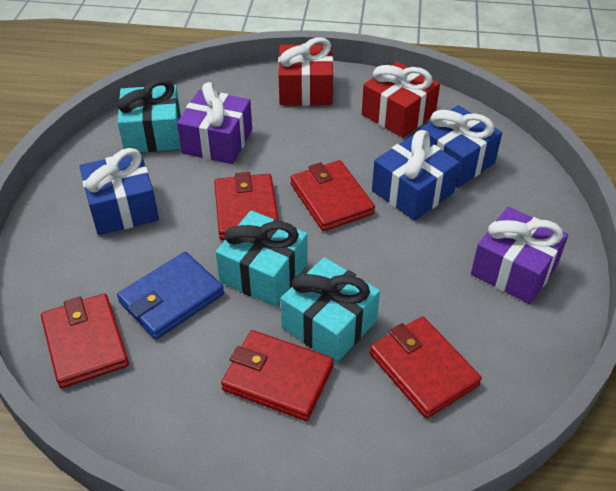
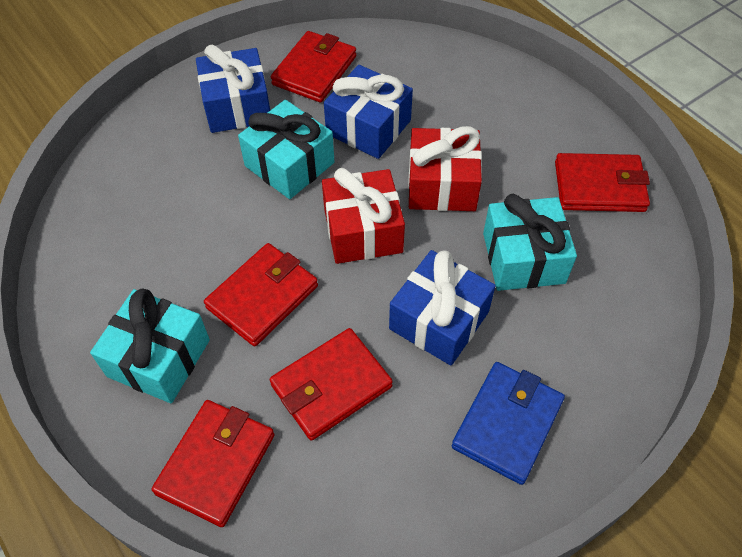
purple gift: 2 -> 0

